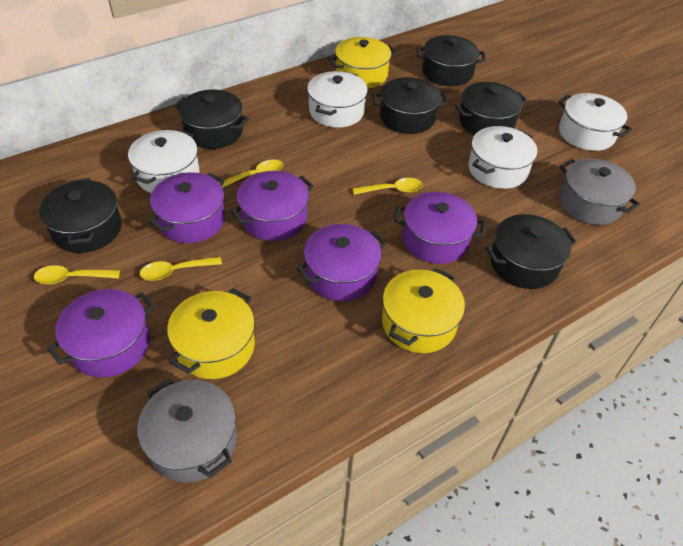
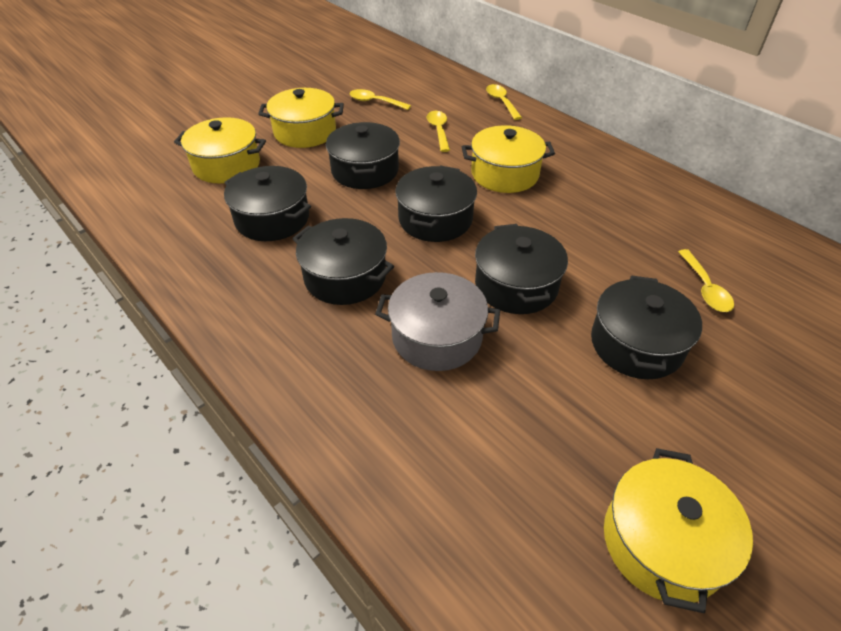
grey pot: 2 -> 1
purple pot: 5 -> 0
white pot: 4 -> 0
yellow pot: 3 -> 4

